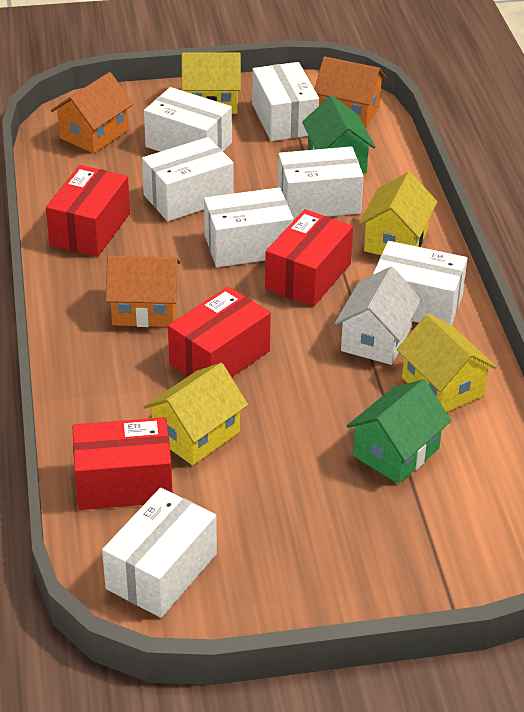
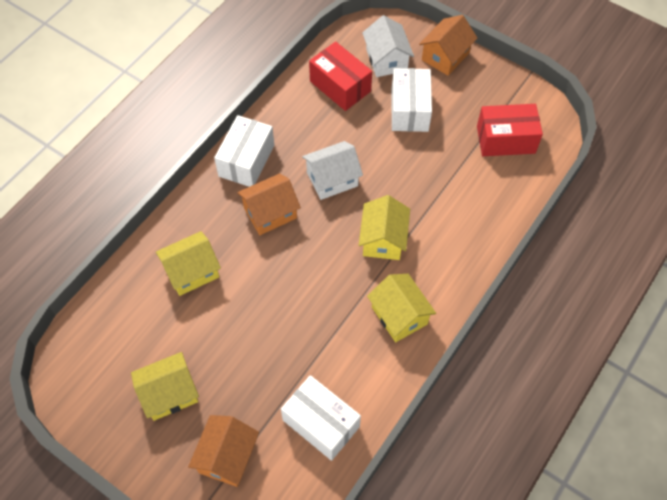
green house: 2 -> 0
red box: 4 -> 2
white box: 7 -> 3
white house: 1 -> 2

